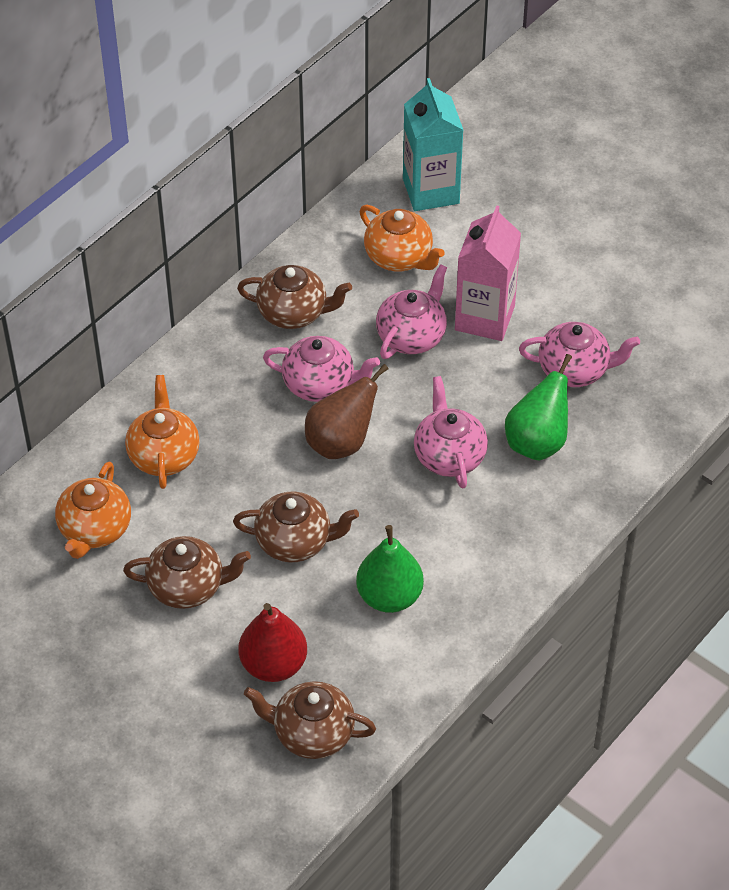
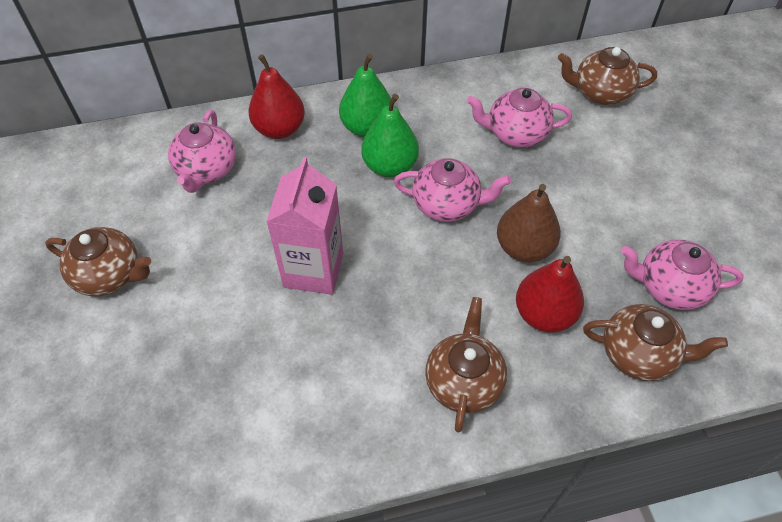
orange teapot: 3 -> 0
red pear: 1 -> 2
turquoise carton: 1 -> 0

